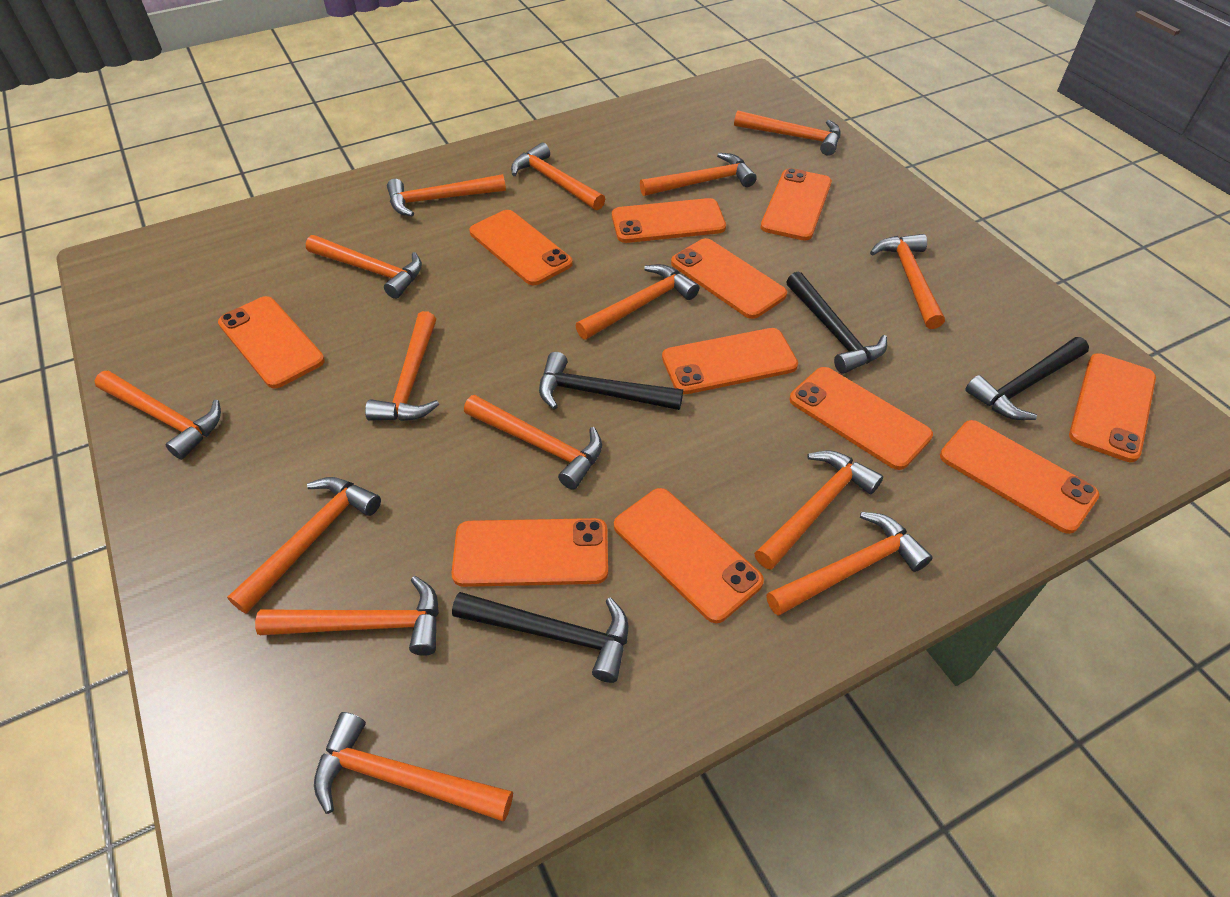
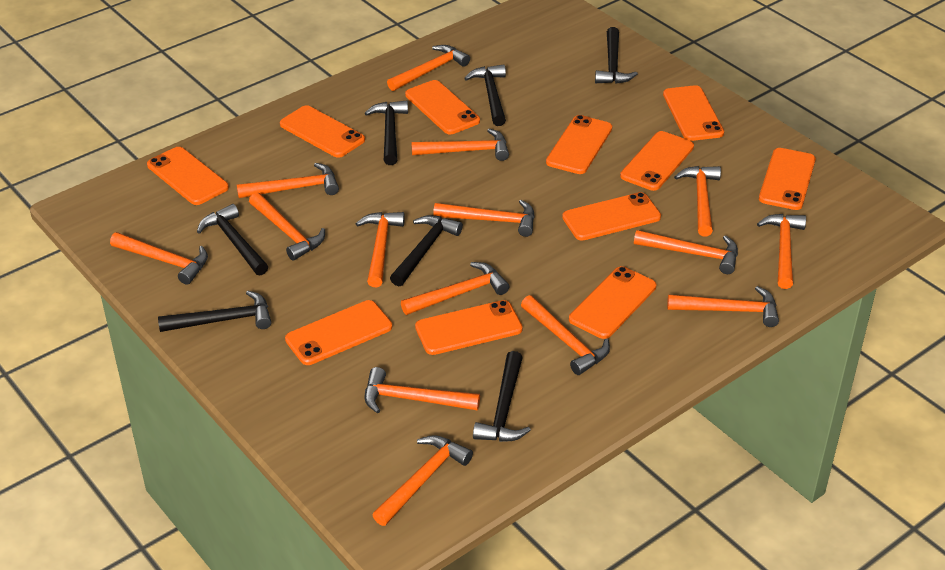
black hammer: 4 -> 7

